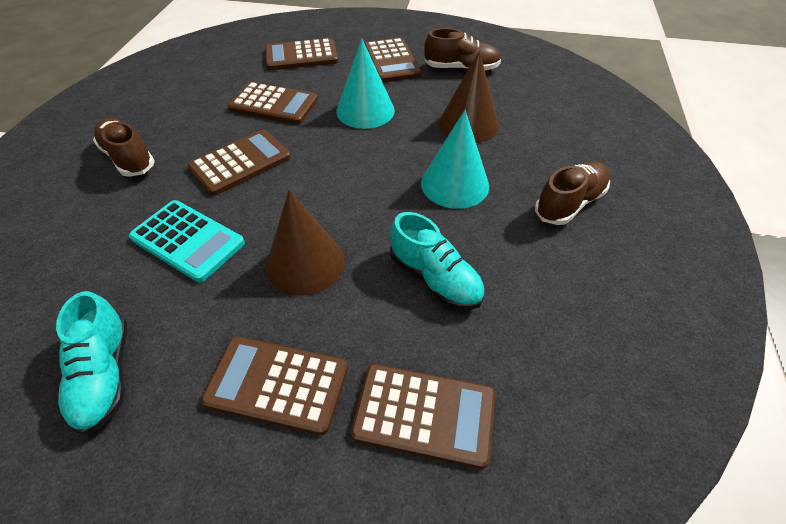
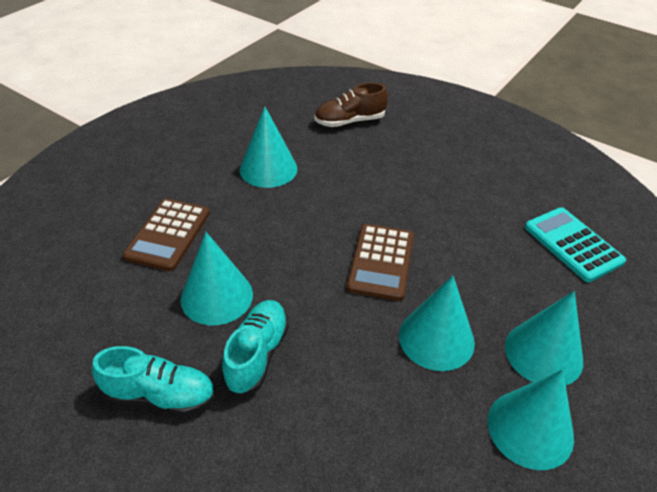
brown calculator: 6 -> 2
brown cone: 2 -> 0
brown shoe: 3 -> 1
turquoise cone: 2 -> 5

